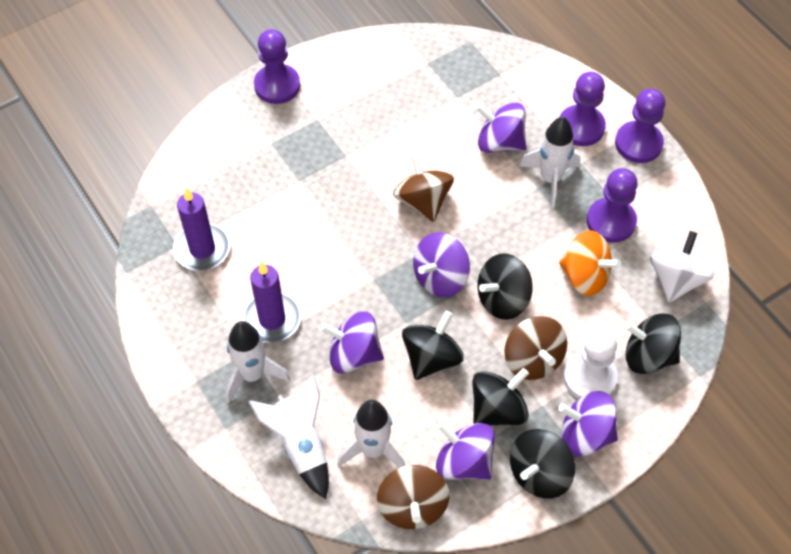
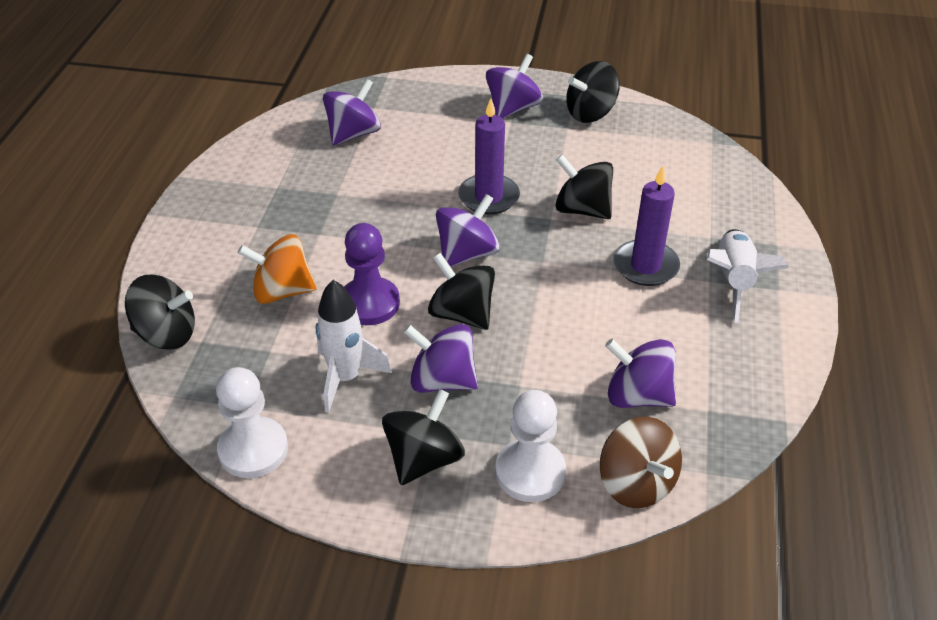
brown spinning top: 3 -> 1
purple pawn: 4 -> 1
white pawn: 1 -> 2
white rocket: 4 -> 2
white spinning top: 1 -> 0

